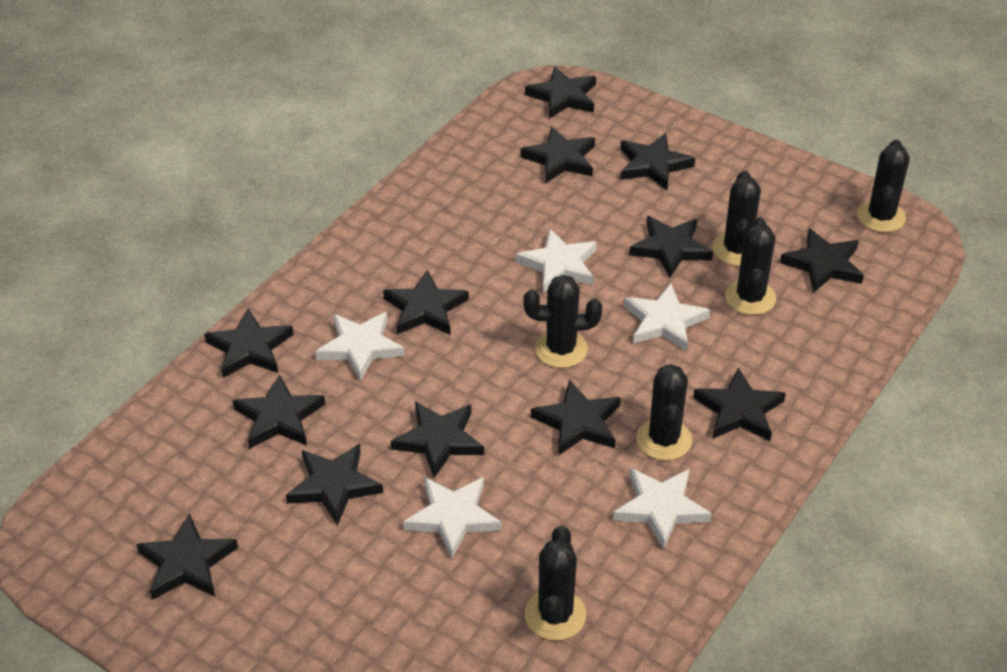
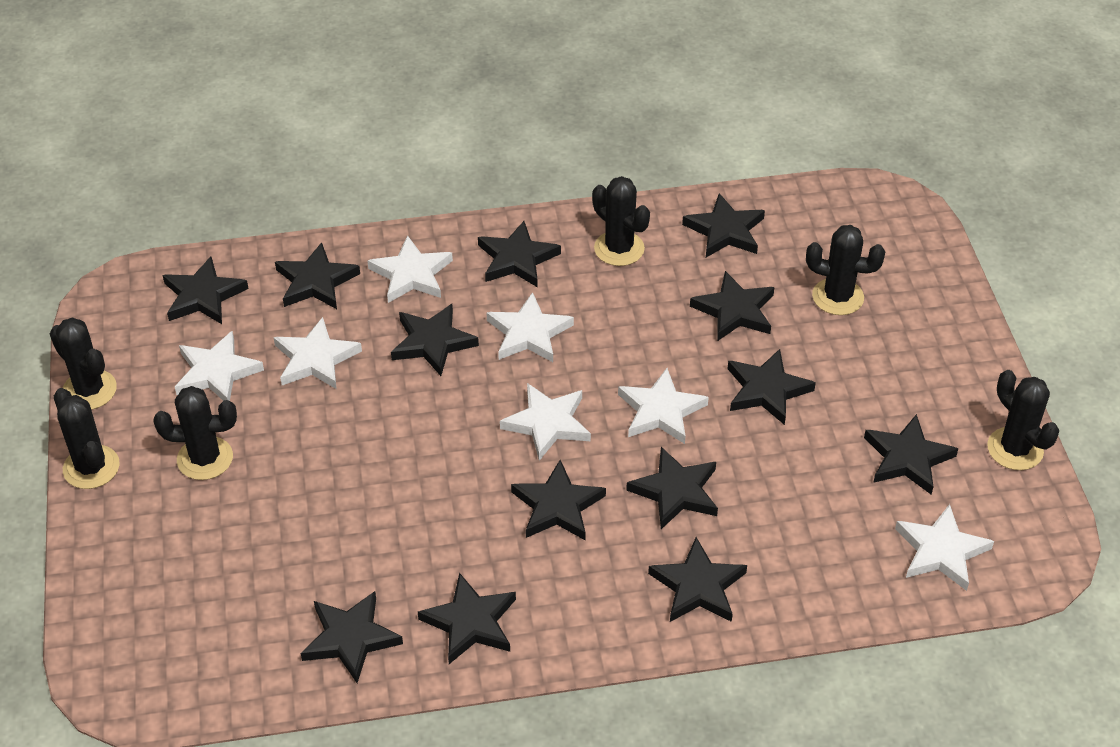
white star: 5 -> 7

